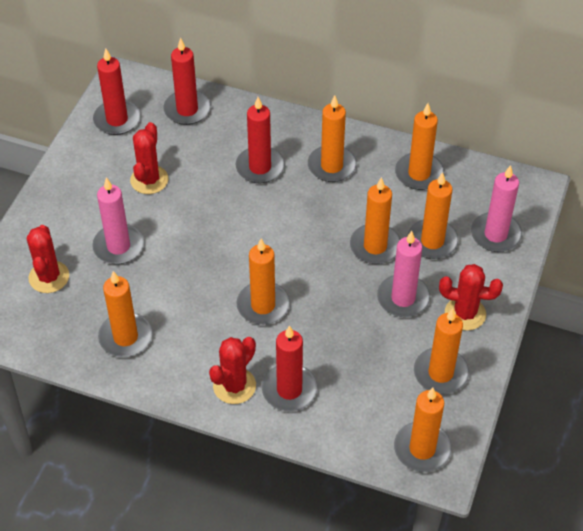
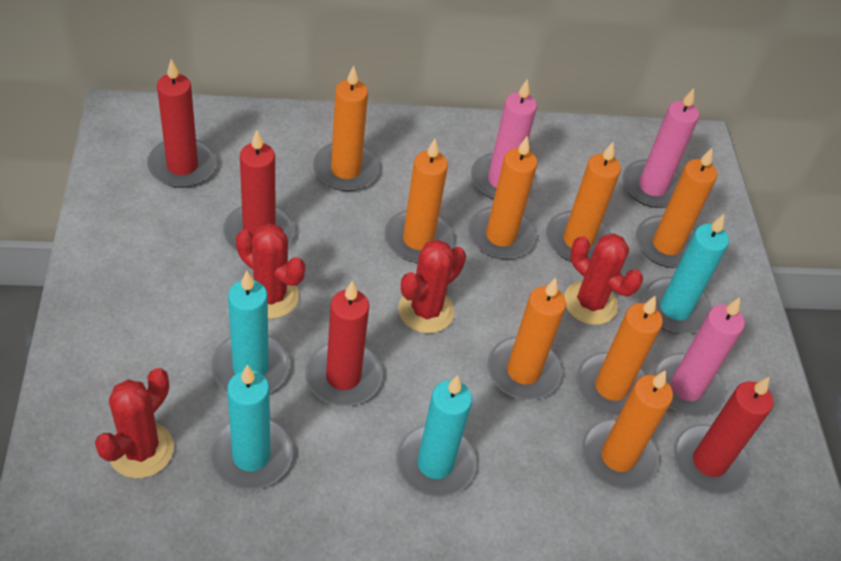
turquoise candle: 0 -> 4

